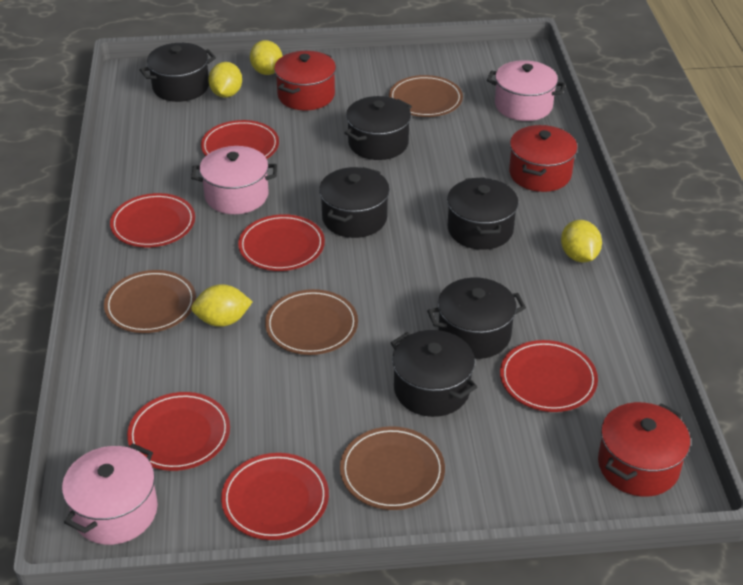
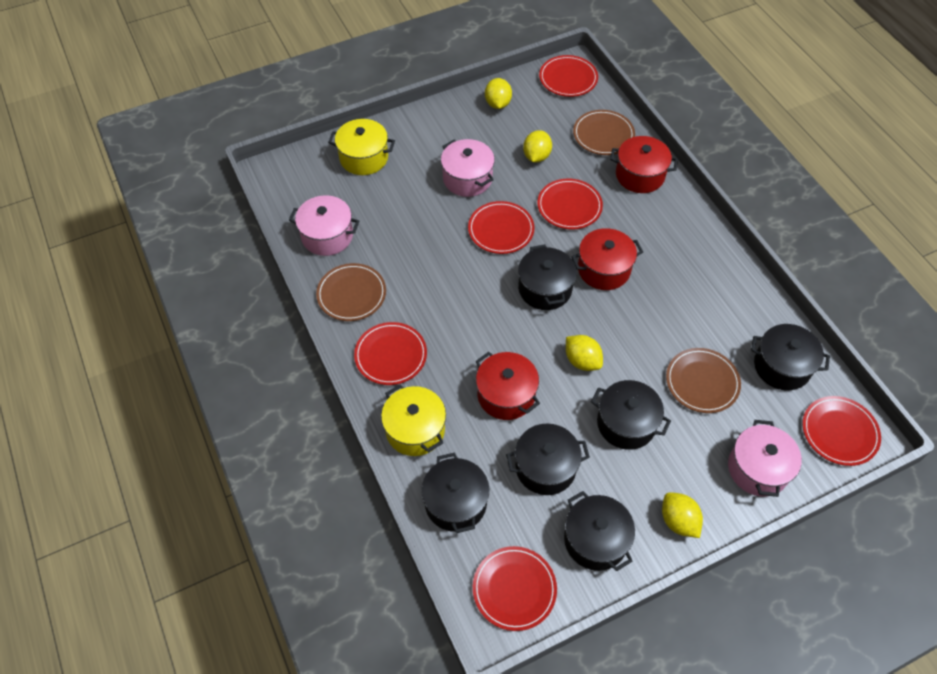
brown plate: 4 -> 3
yellow pot: 0 -> 2

